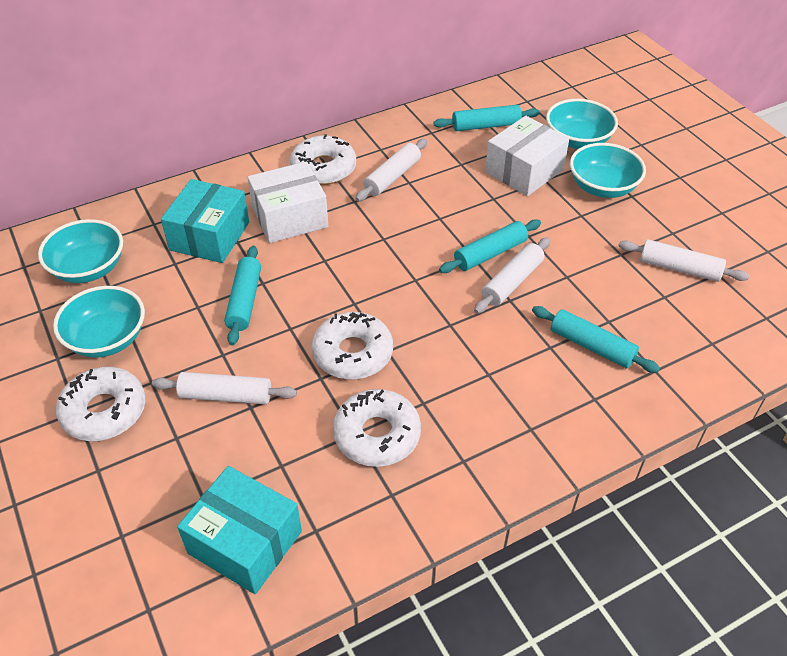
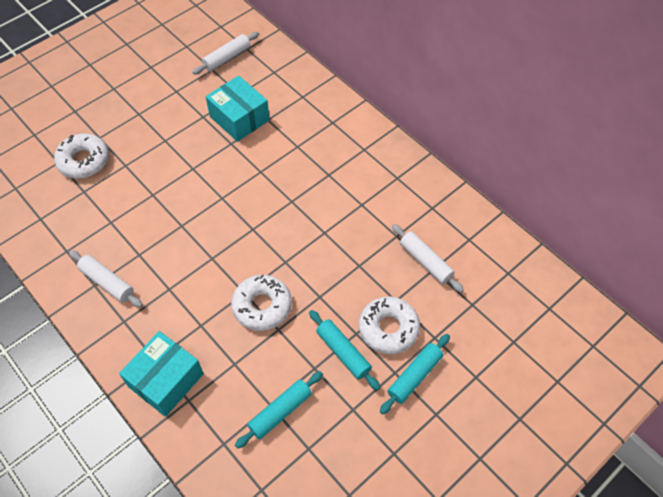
turquoise bowl: 4 -> 0
turquoise rolling pin: 4 -> 3
white box: 2 -> 0
white donut: 4 -> 3
white rolling pin: 4 -> 3

